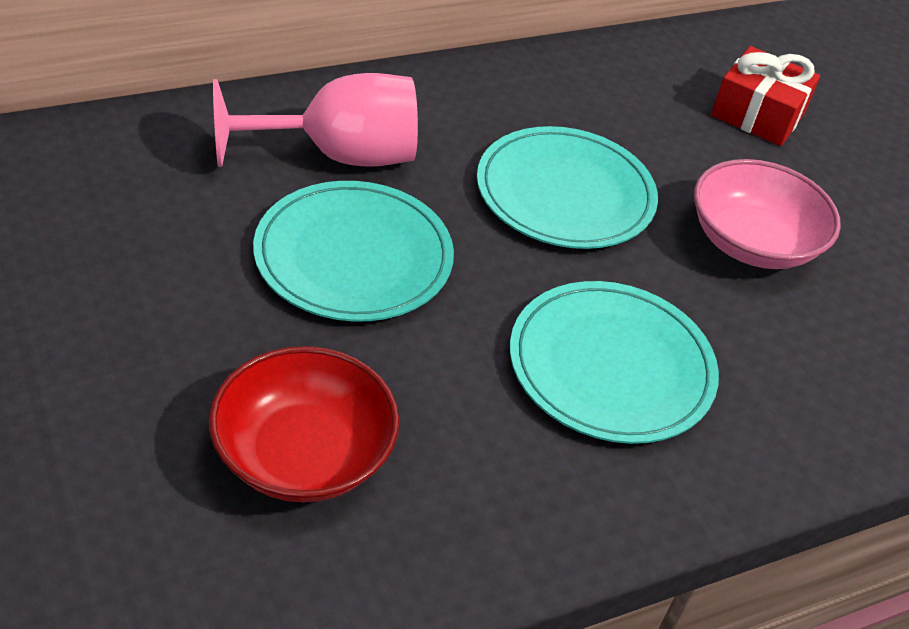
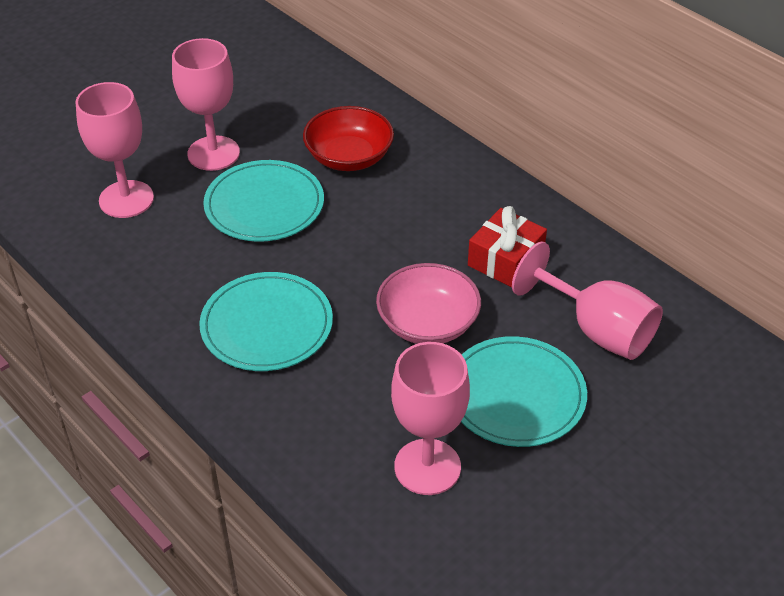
pink goblet: 1 -> 4

